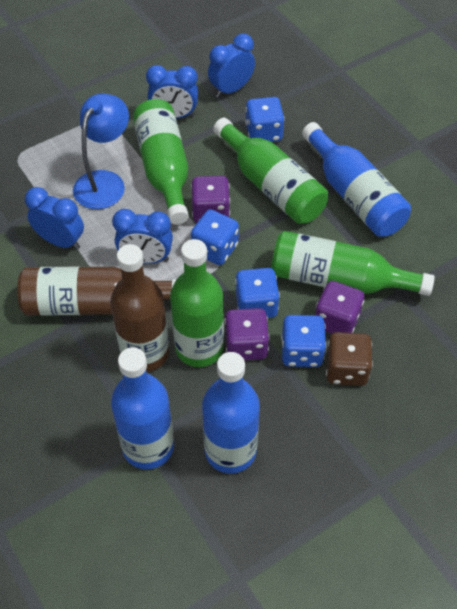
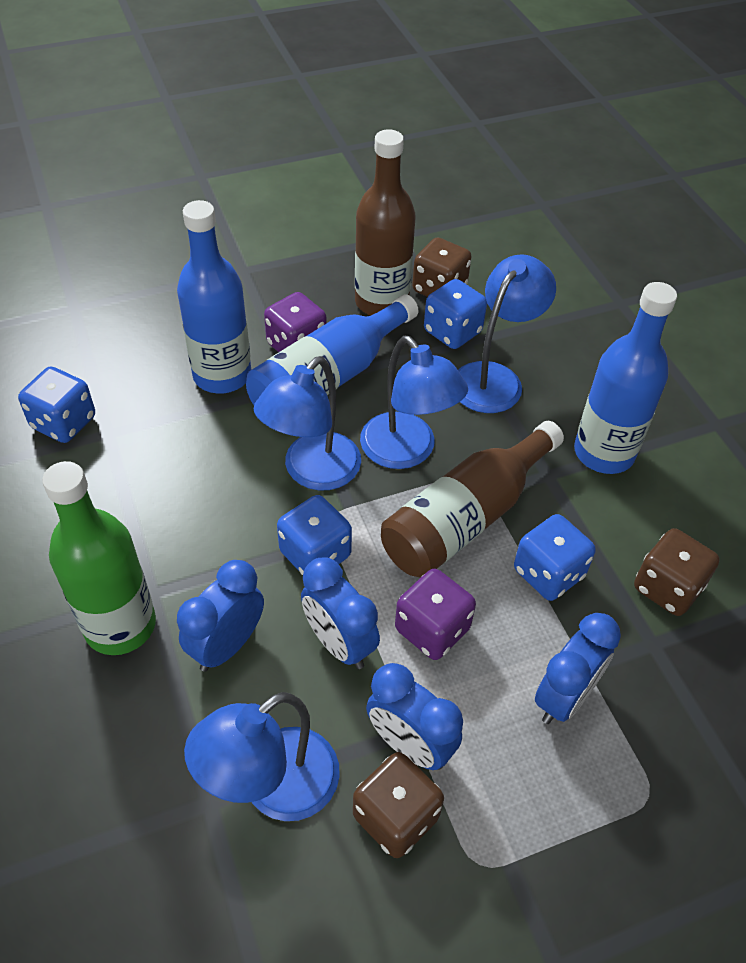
blue lamp: 1 -> 4
brown dice: 1 -> 3
green bottle: 4 -> 1
purple dice: 3 -> 2

